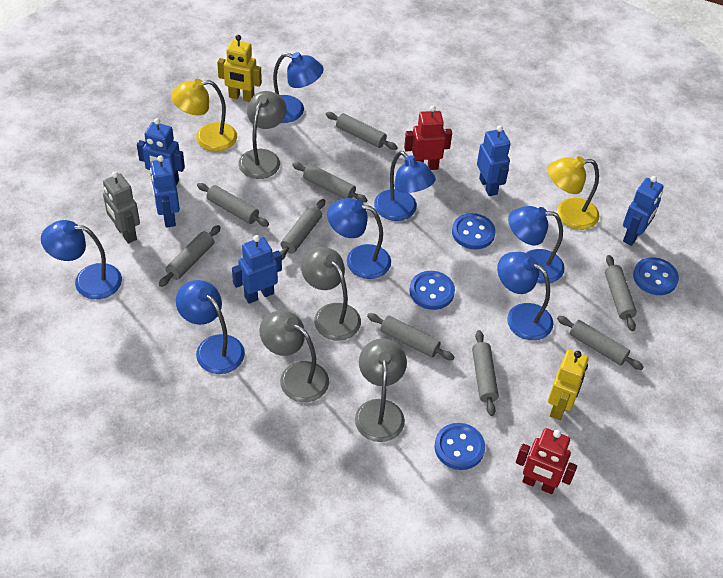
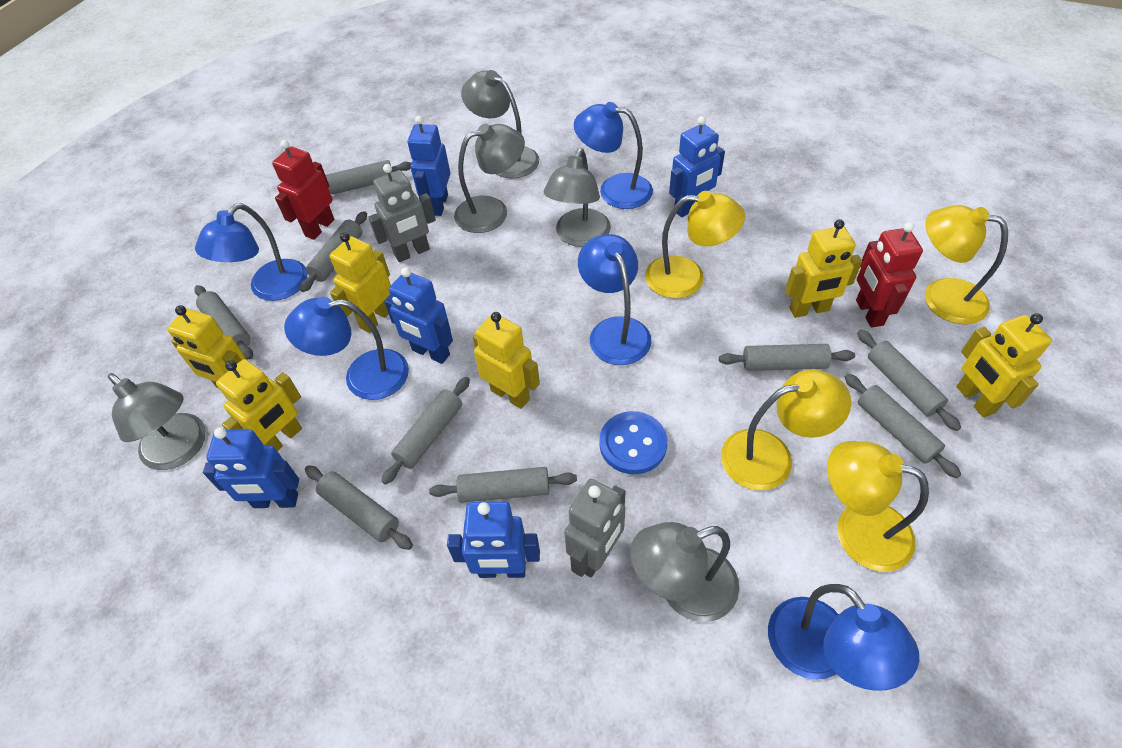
blue button: 4 -> 1
blue lamp: 7 -> 5
grey lamp: 4 -> 5
grey robot: 1 -> 2
yellow lamp: 2 -> 4
yellow robot: 2 -> 6

